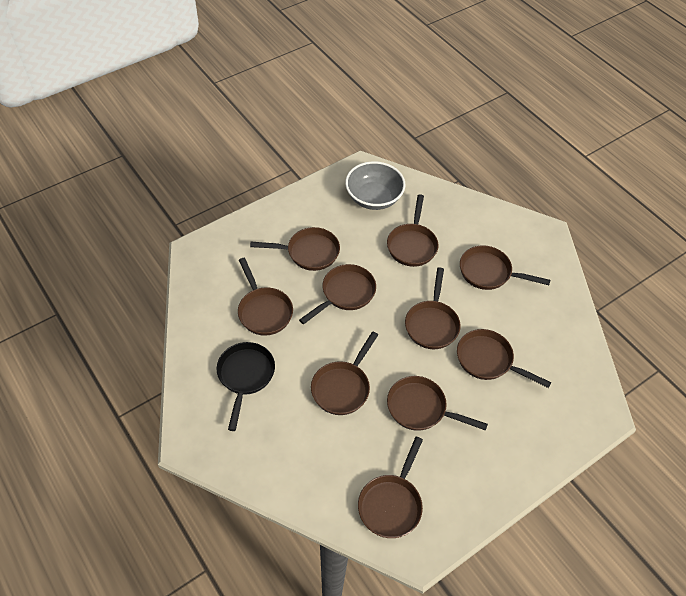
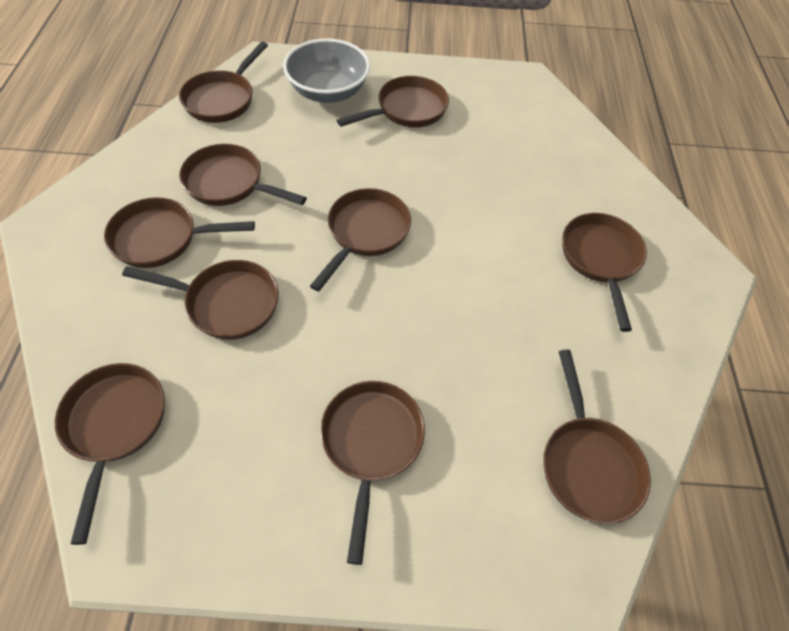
black pan: 1 -> 0

